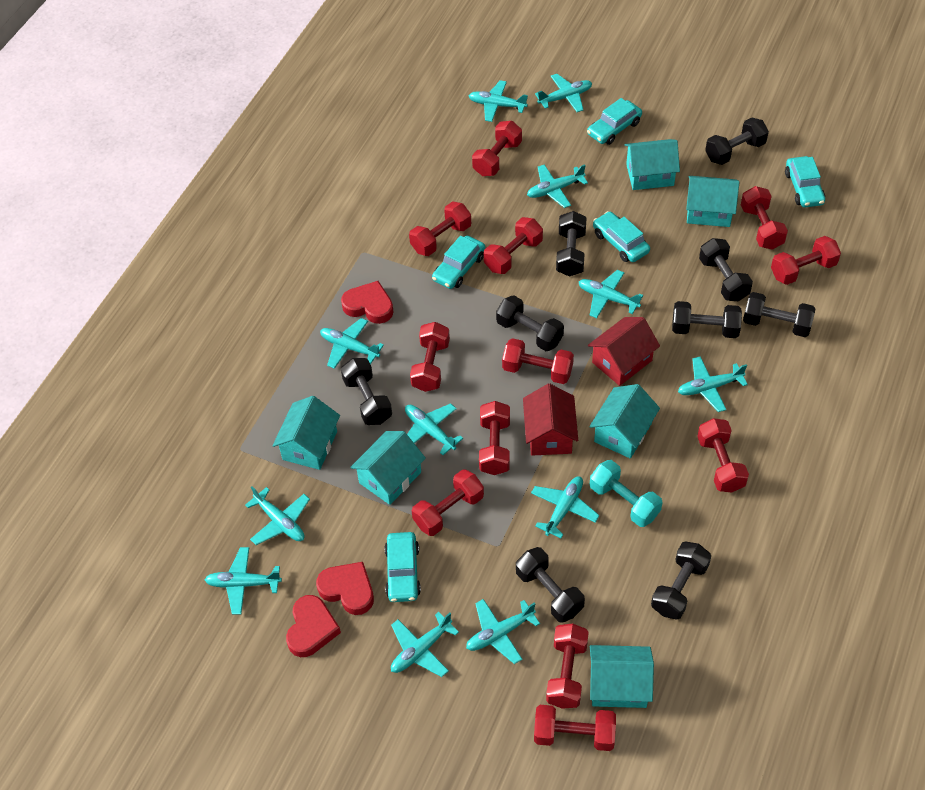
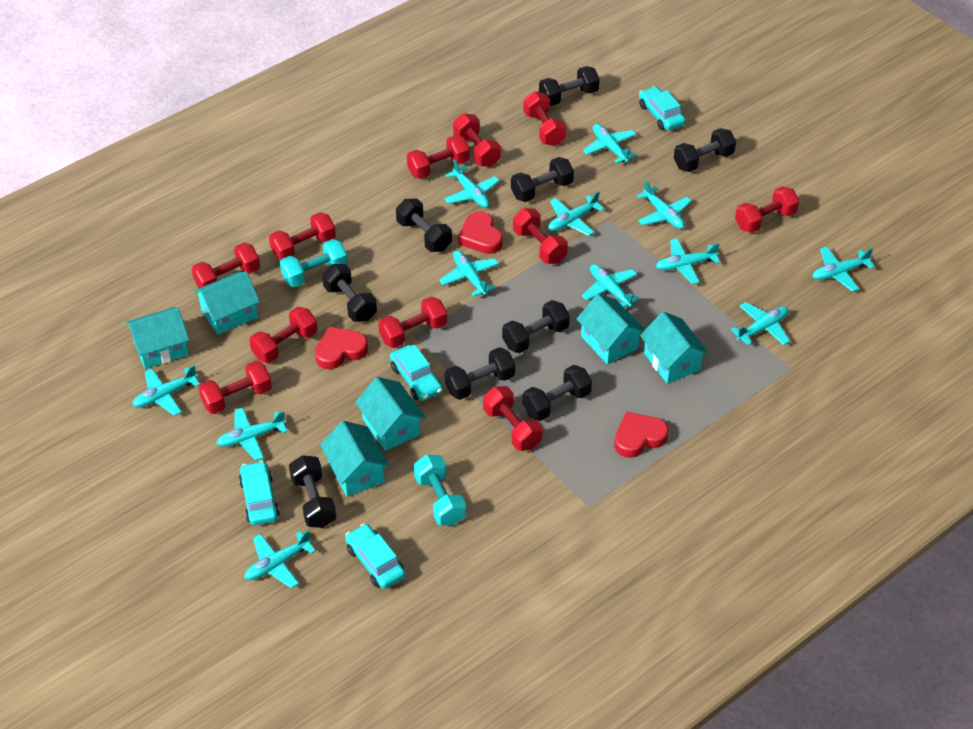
red dumbbell: 12 -> 11
red house: 2 -> 0
turquoise car: 5 -> 4
turquoise dumbbell: 1 -> 2

